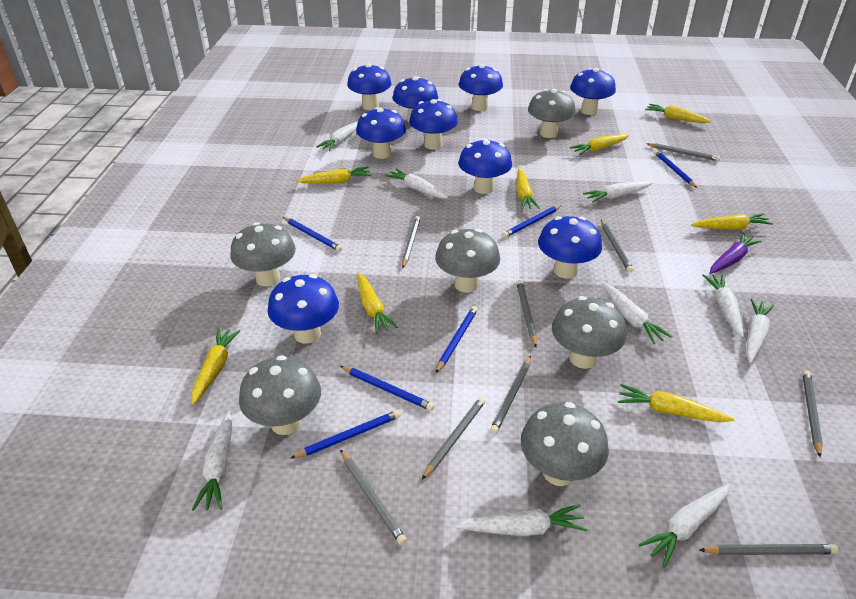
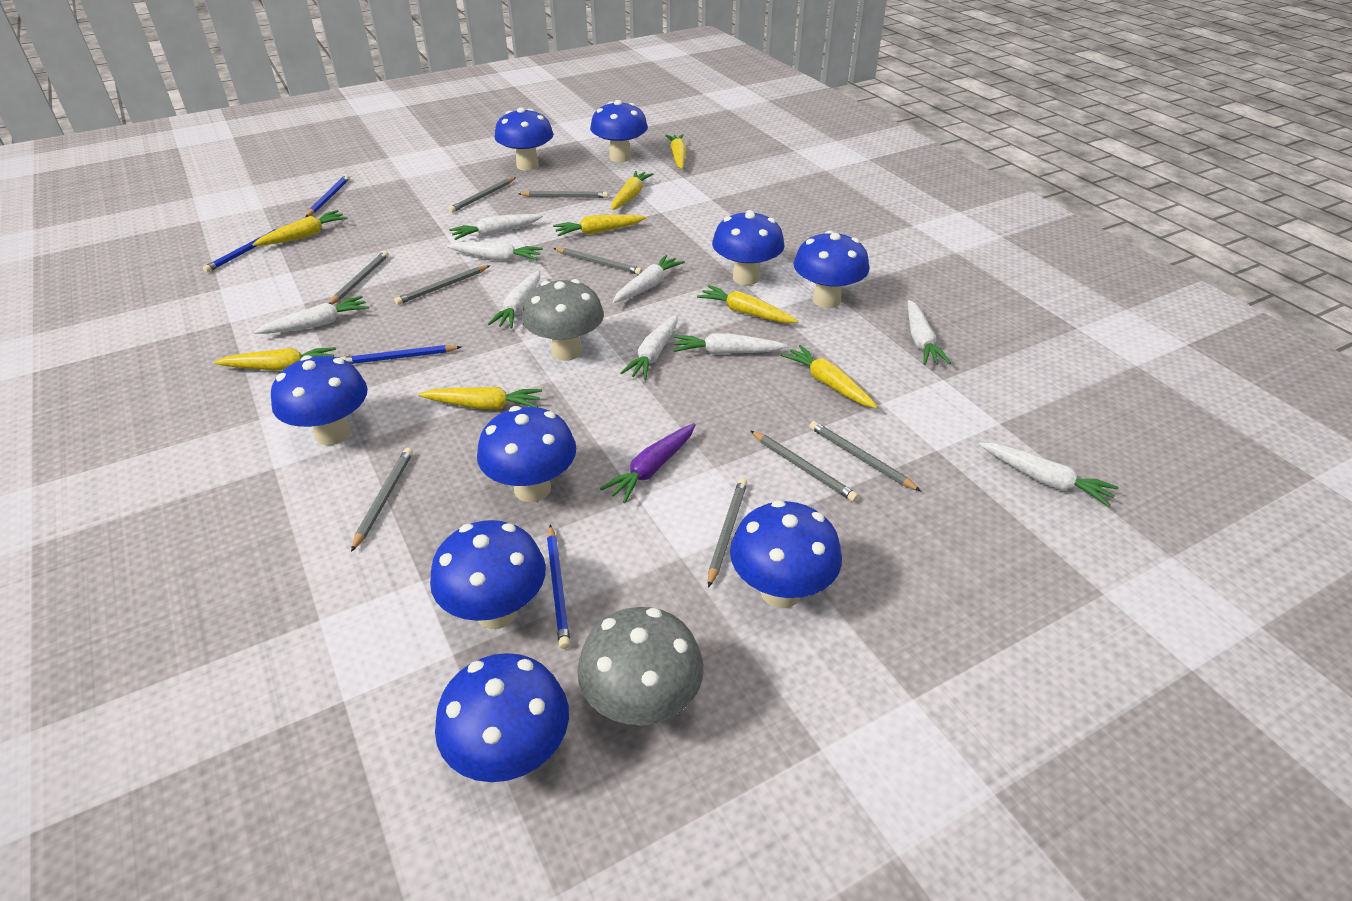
blue pencil: 6 -> 4
grey mushroom: 6 -> 2

